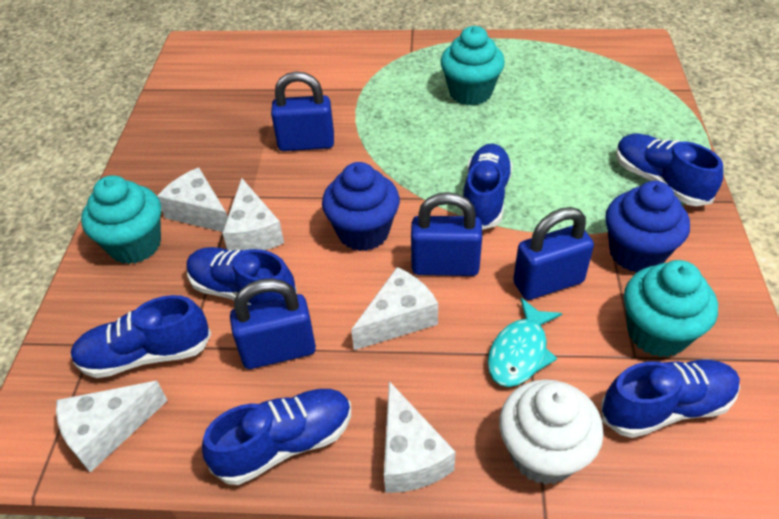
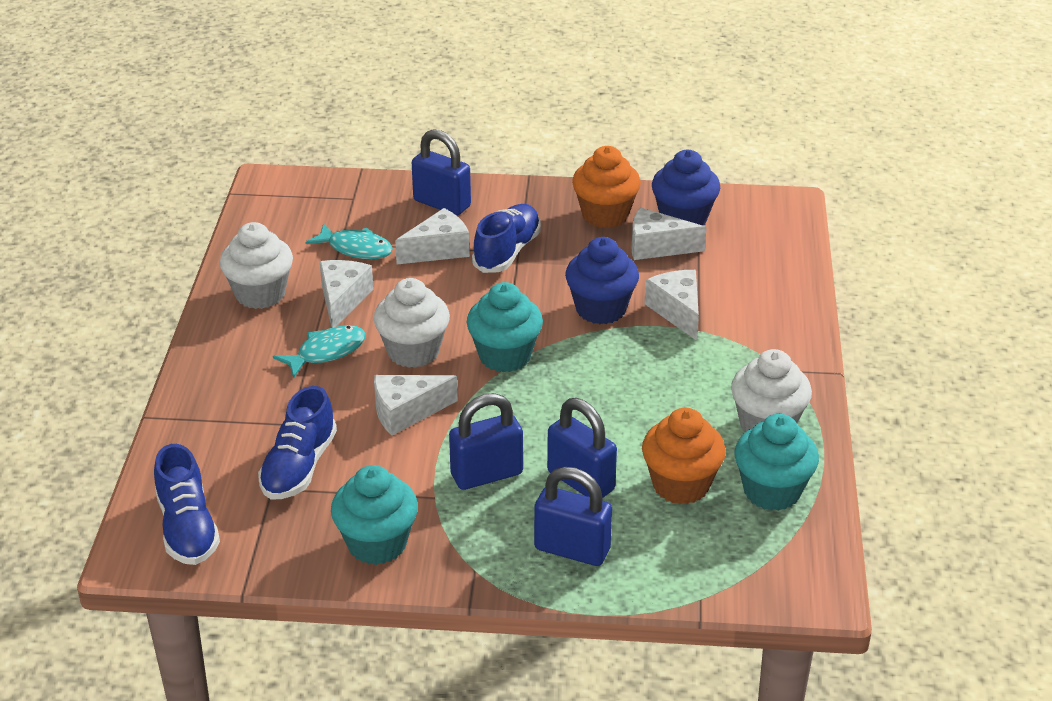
blue shoe: 6 -> 3
orange cupcake: 0 -> 2
turquoise fish: 1 -> 2
white cupcake: 1 -> 3

